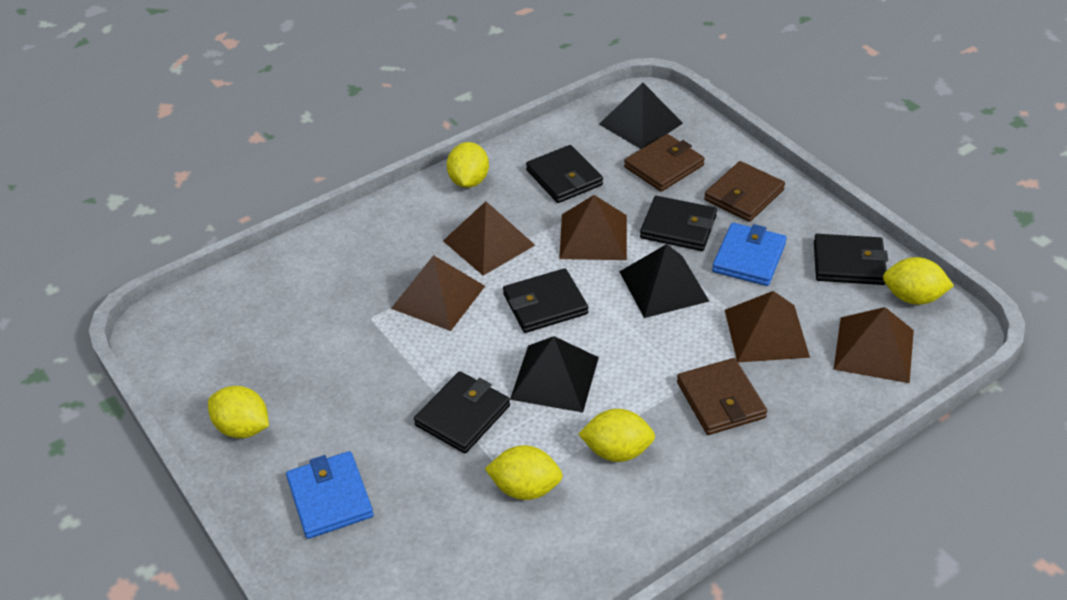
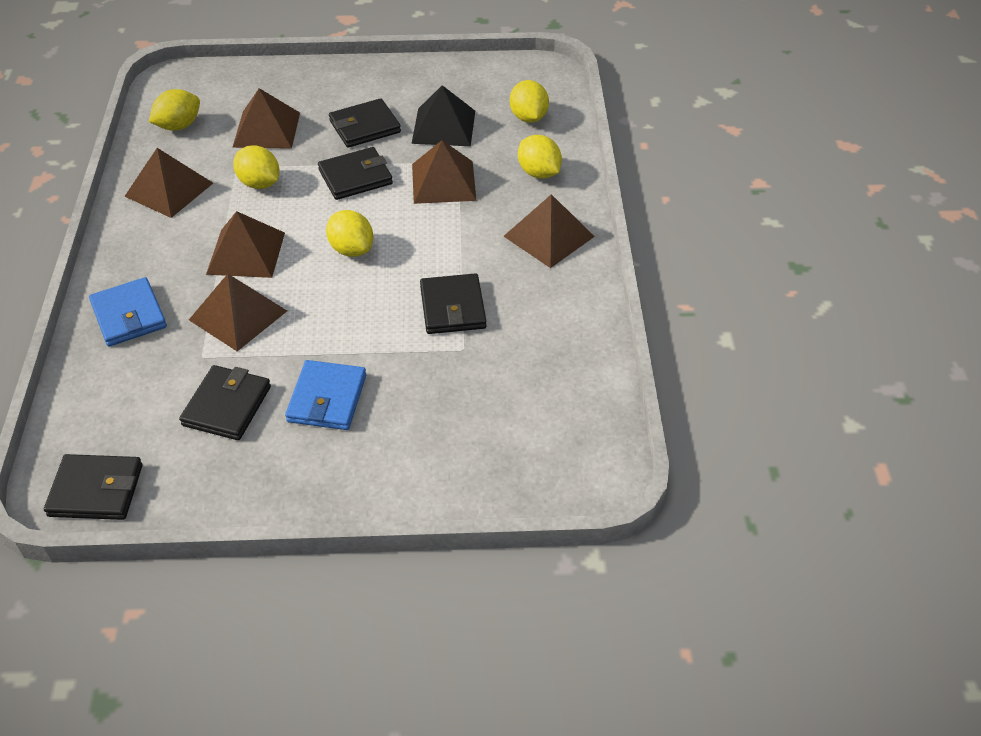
black pyramid: 3 -> 1
brown pyramid: 5 -> 6
brown wallet: 3 -> 0

